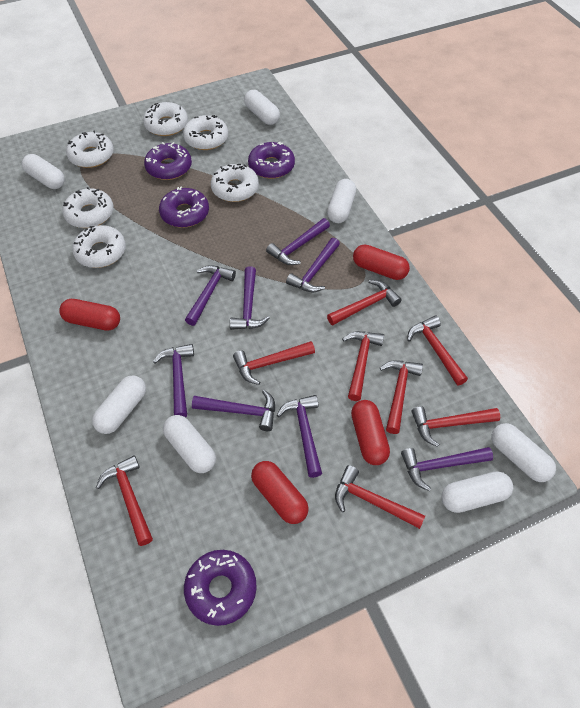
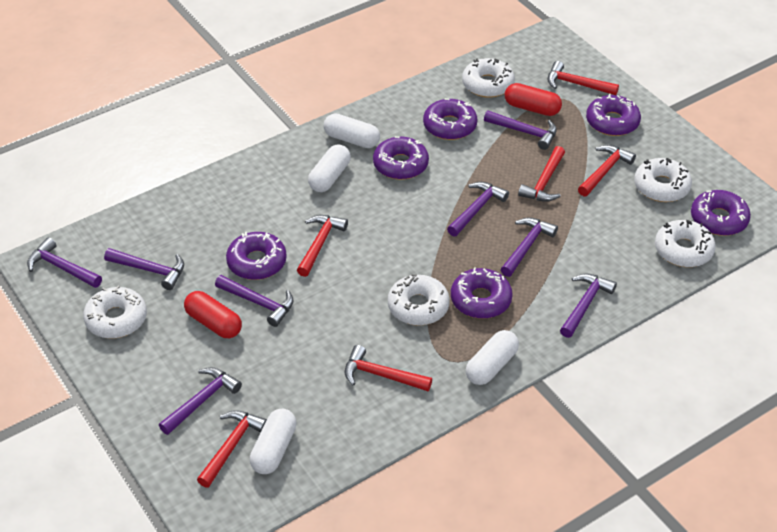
purple donut: 4 -> 6
red capsule: 4 -> 2
red hammer: 8 -> 6
white capsule: 7 -> 4
white donut: 6 -> 5

